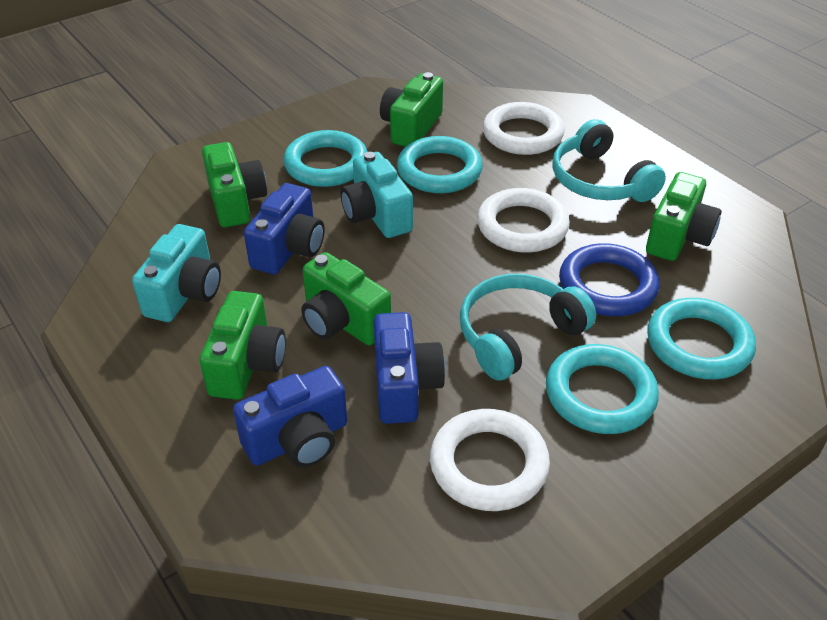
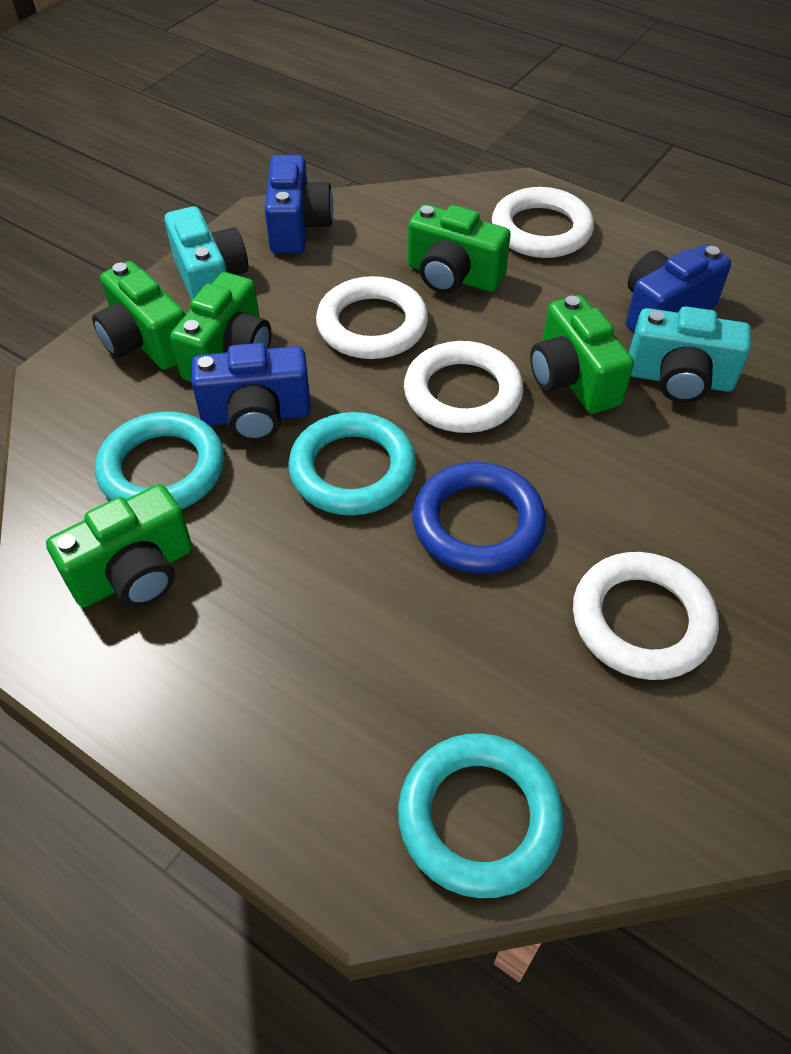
turquoise headphones: 2 -> 0
turquoise ring: 4 -> 3
white ring: 3 -> 4

